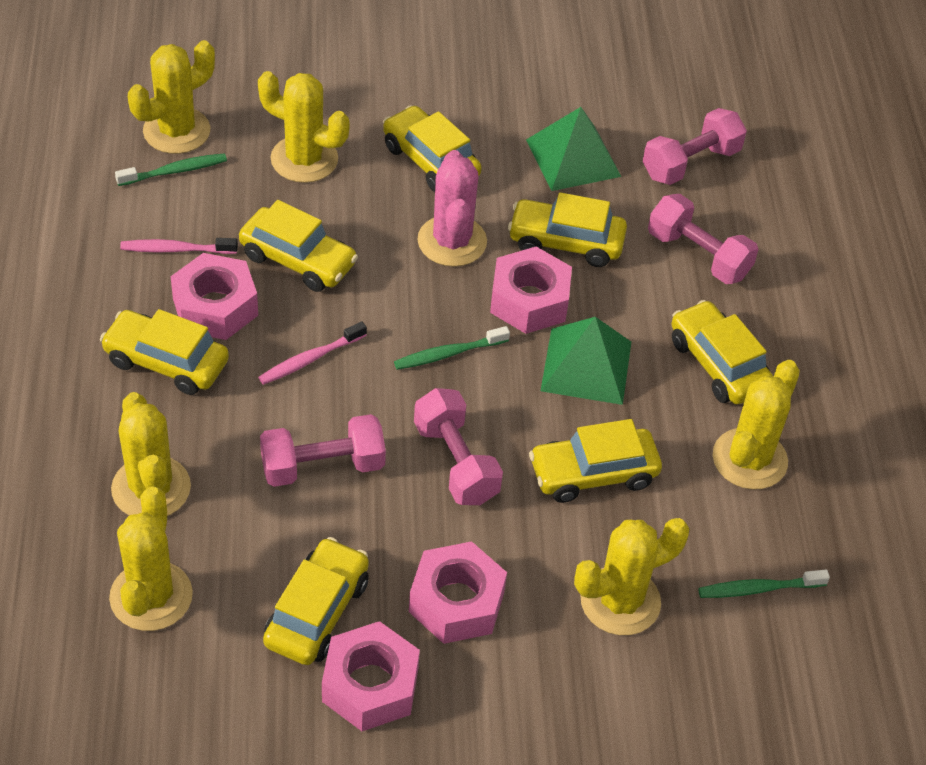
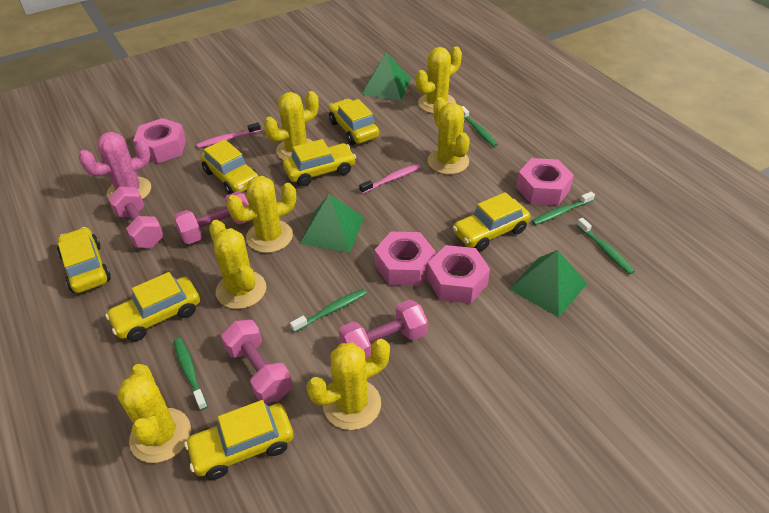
green pyramid: 2 -> 3
green toothbrush: 3 -> 5
yellow cactus: 6 -> 7

